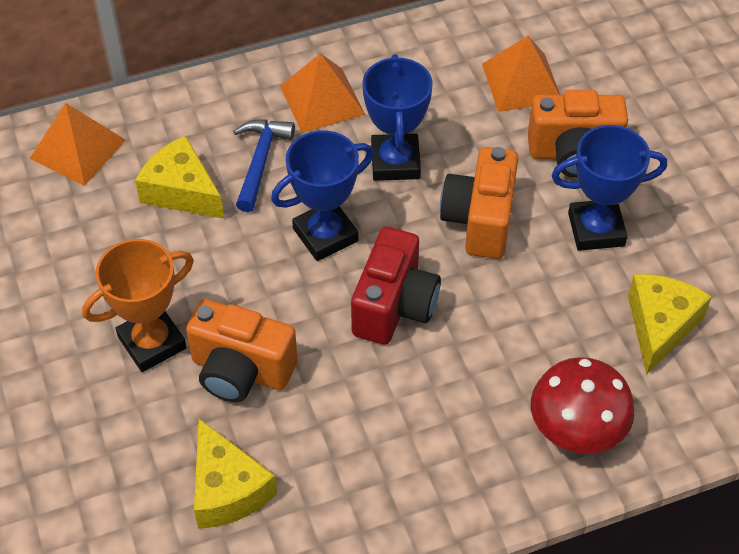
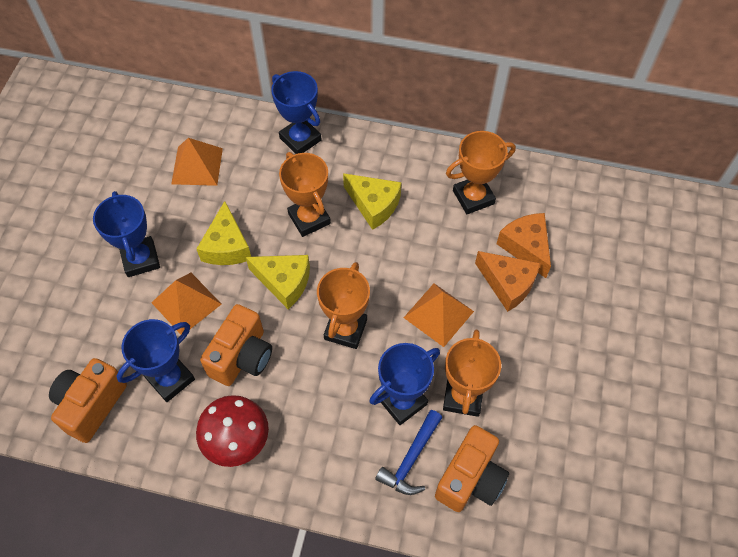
blue trophy: 3 -> 4
orange cheese: 0 -> 2
orange trophy: 1 -> 4
red camera: 1 -> 0

